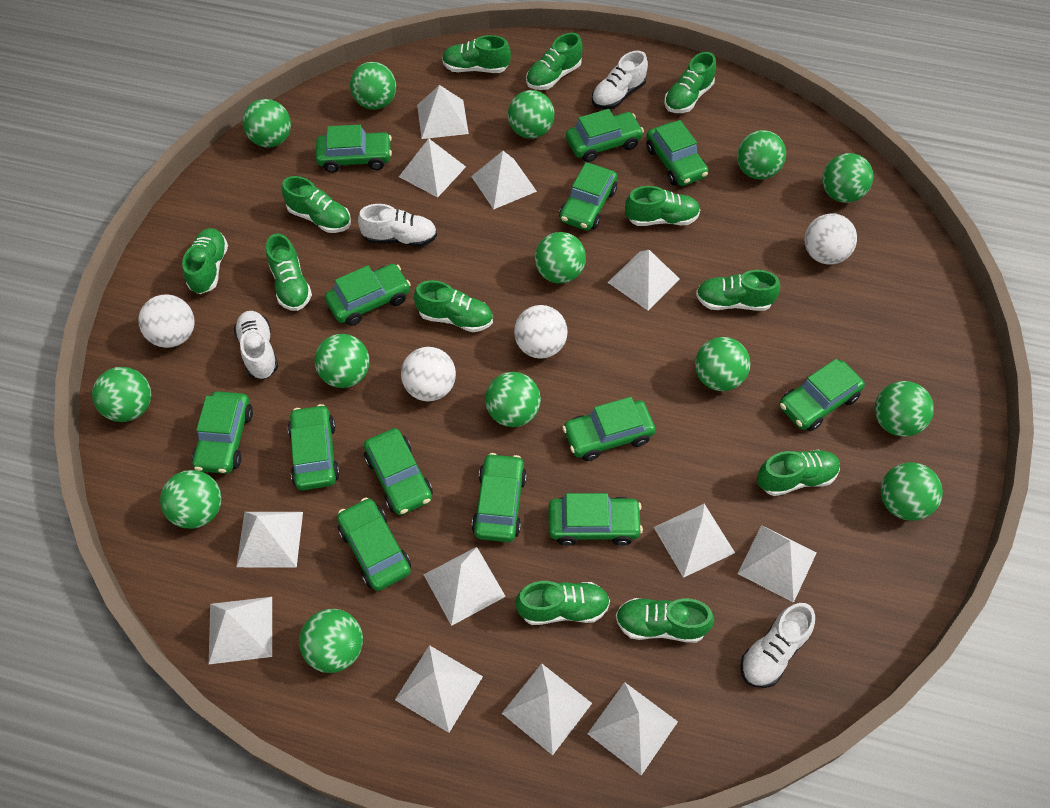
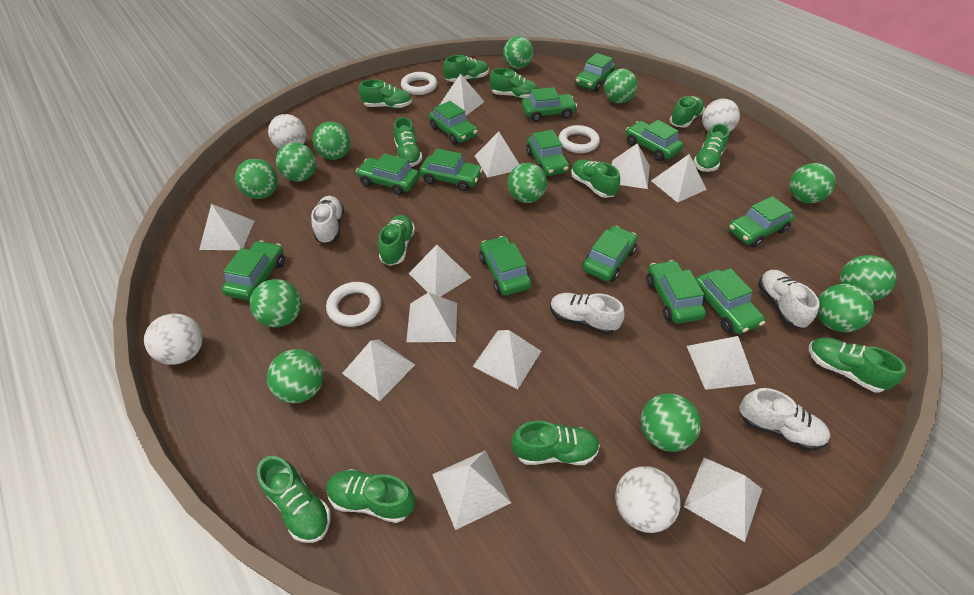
green ball: 14 -> 12
white ring: 0 -> 3

